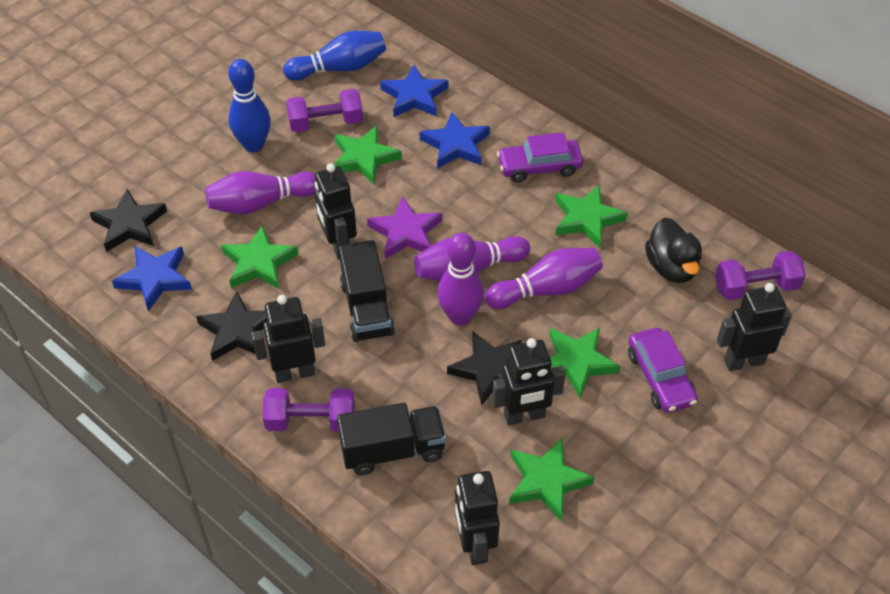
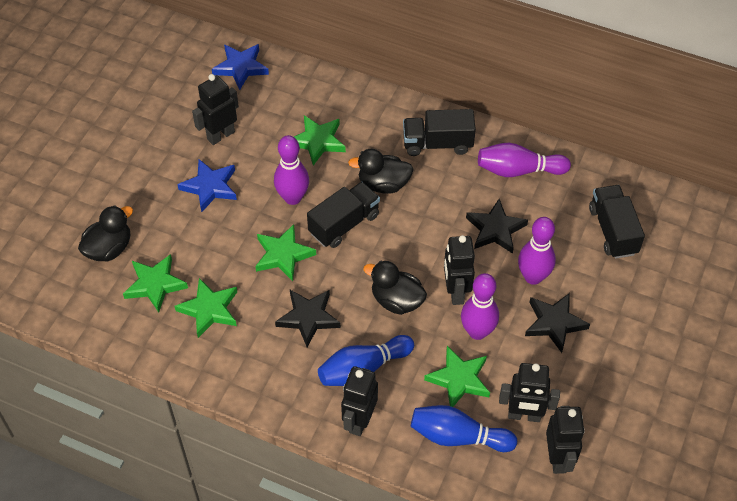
black duck: 1 -> 3
black truck: 2 -> 3
blue star: 3 -> 2
purple car: 2 -> 0
purple dumbbell: 3 -> 0
purple star: 1 -> 0

